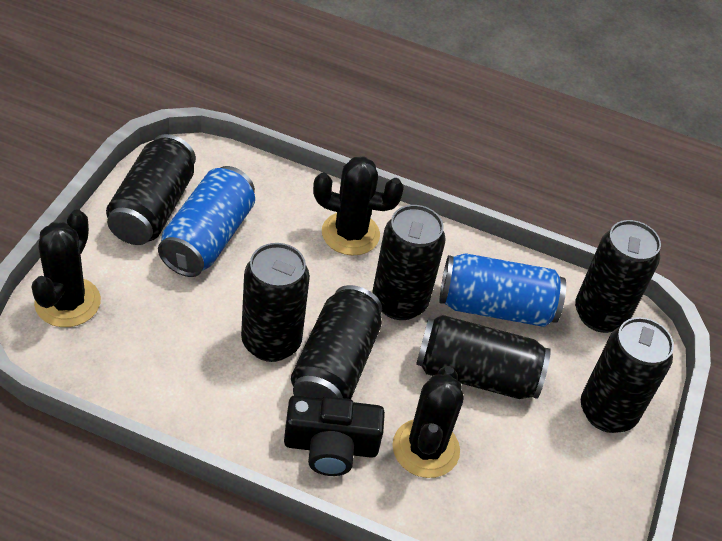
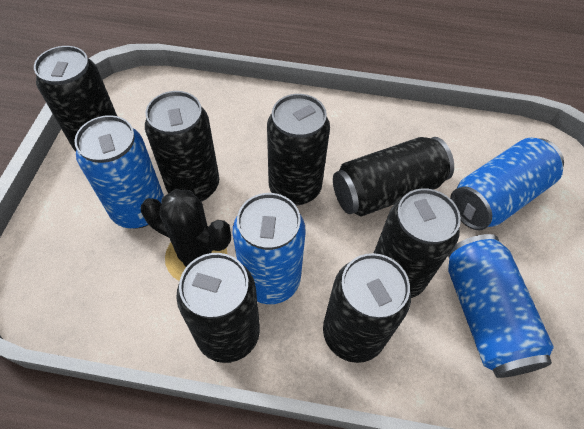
black cactus: 3 -> 1
black camera: 1 -> 0
blue can: 2 -> 4

